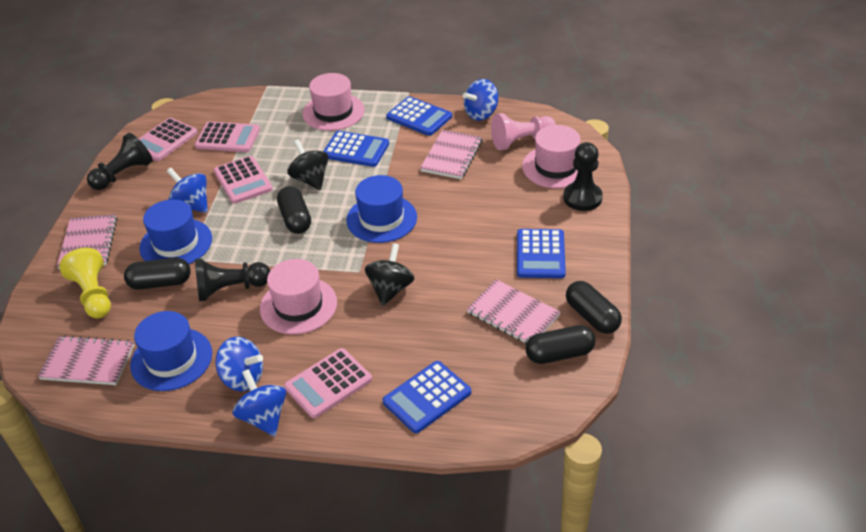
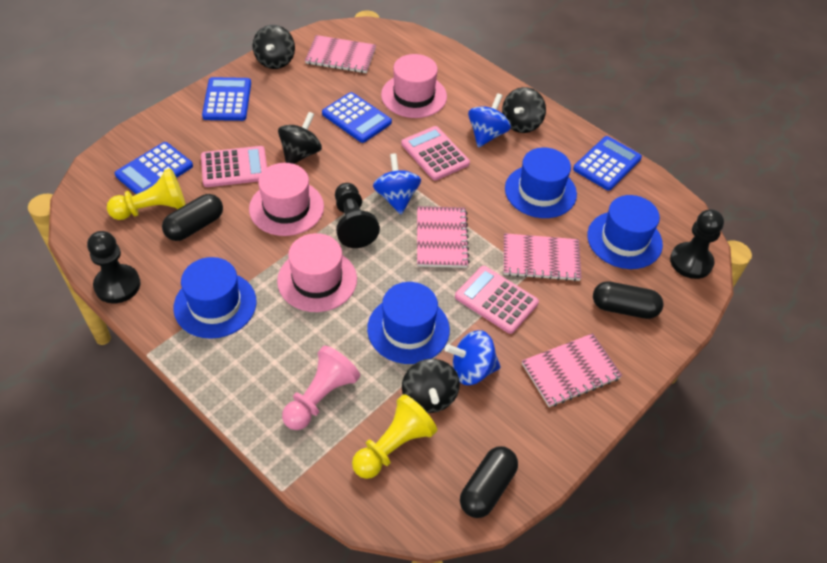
black capsule: 4 -> 3
black spinning top: 2 -> 4
blue hat: 3 -> 4
blue spinning top: 4 -> 3
pink calculator: 4 -> 3
yellow pawn: 1 -> 2

